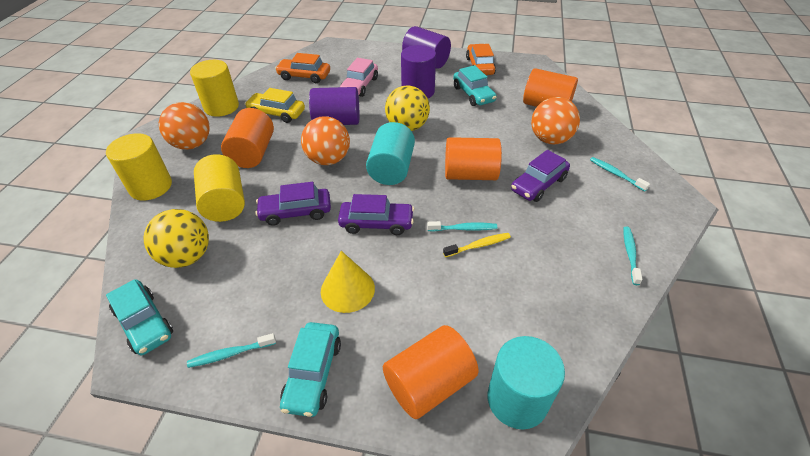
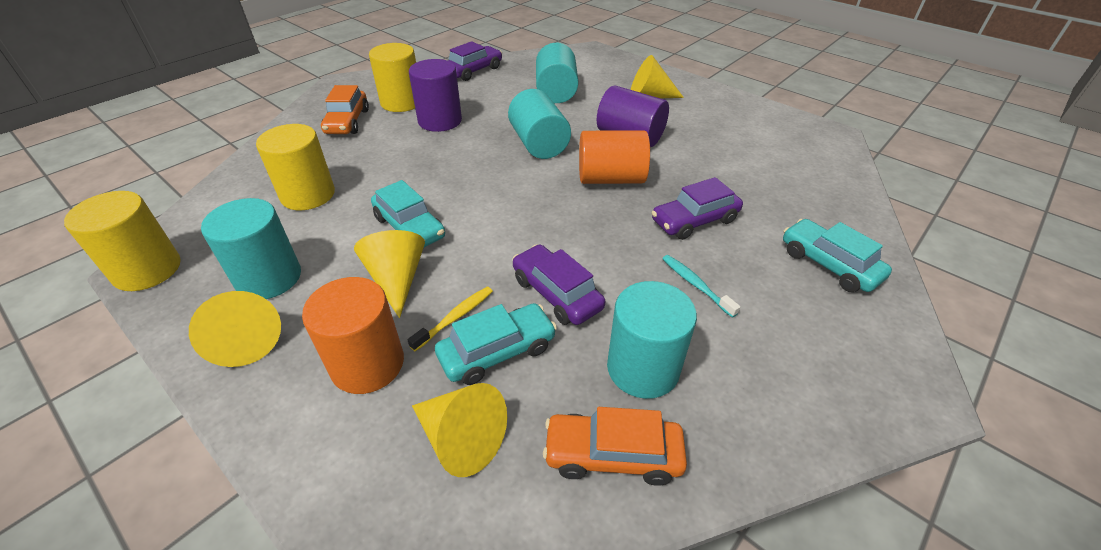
orange ball: 3 -> 0
orange cylinder: 4 -> 2
pink car: 1 -> 0
purple cylinder: 3 -> 2
turquoise cylinder: 2 -> 4
turquoise toothbrush: 4 -> 1
yellow ball: 2 -> 0
yellow car: 1 -> 0
yellow cone: 1 -> 4

